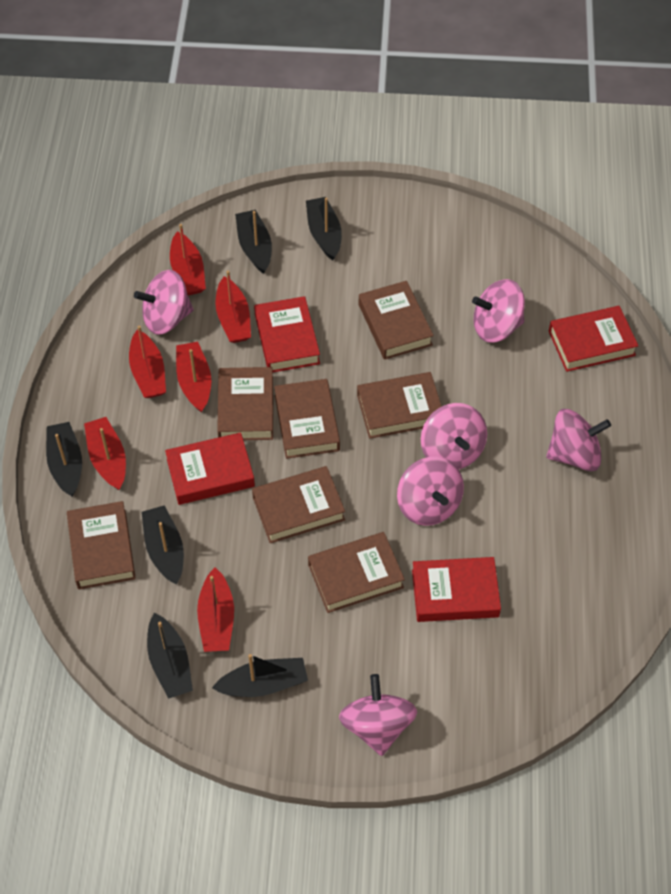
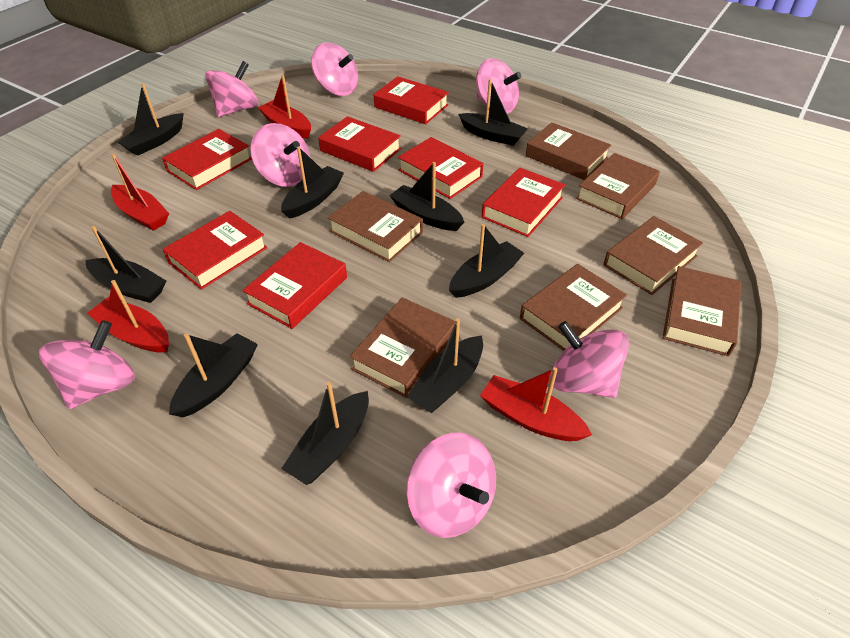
black boat: 6 -> 9
pink spinning top: 6 -> 7
red boat: 6 -> 4
red book: 4 -> 7

